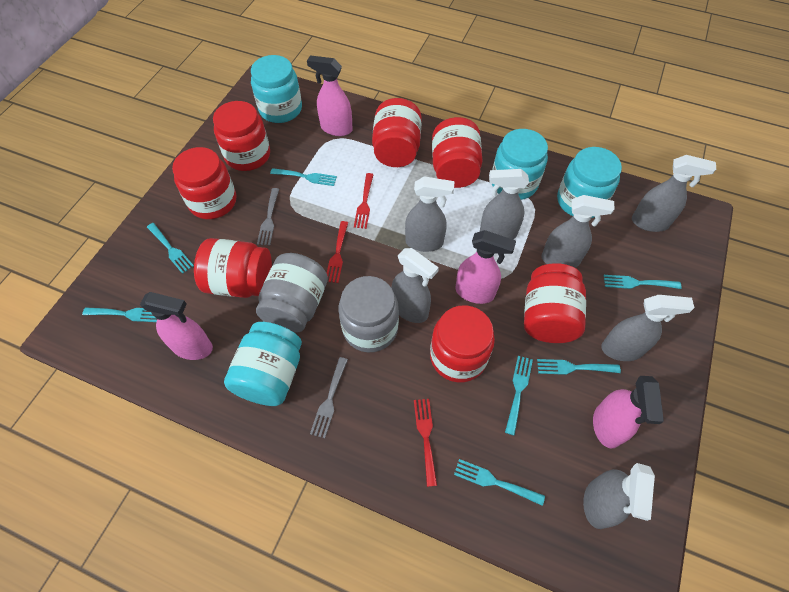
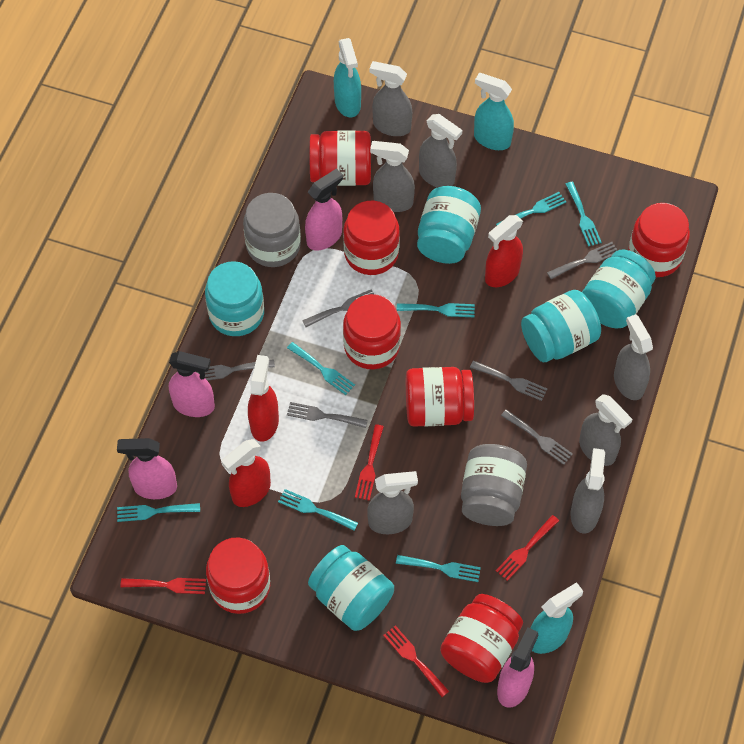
grey fork: 2 -> 6
red fork: 3 -> 4
red spray bottle: 0 -> 3
turquoise jar: 4 -> 5
turquoise spray bottle: 0 -> 3

